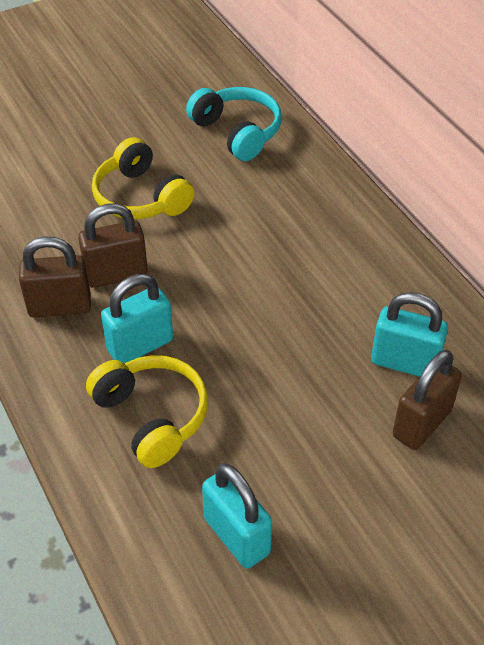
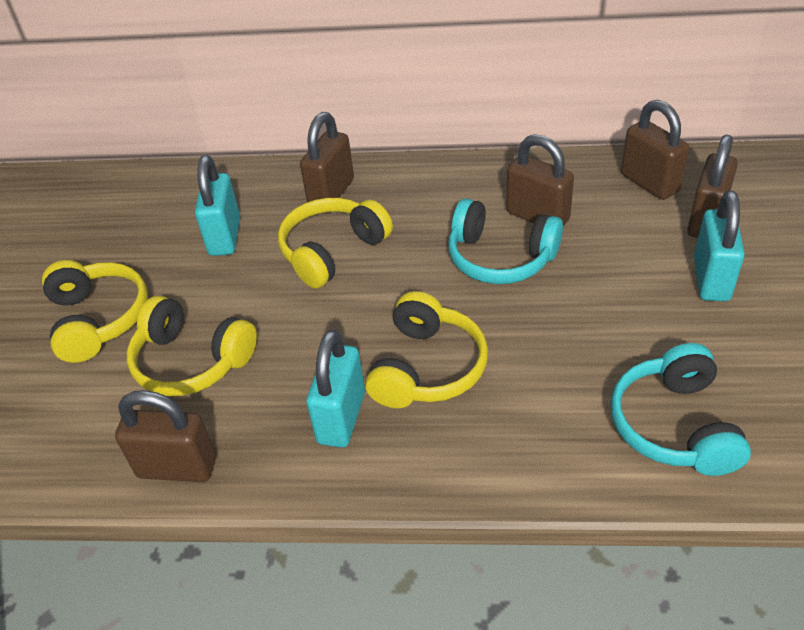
brown padlock: 3 -> 5
turquoise headphones: 1 -> 2
yellow headphones: 2 -> 4

